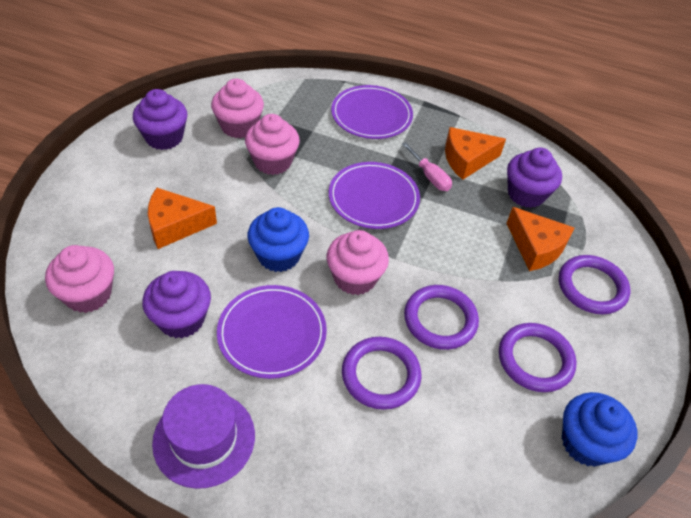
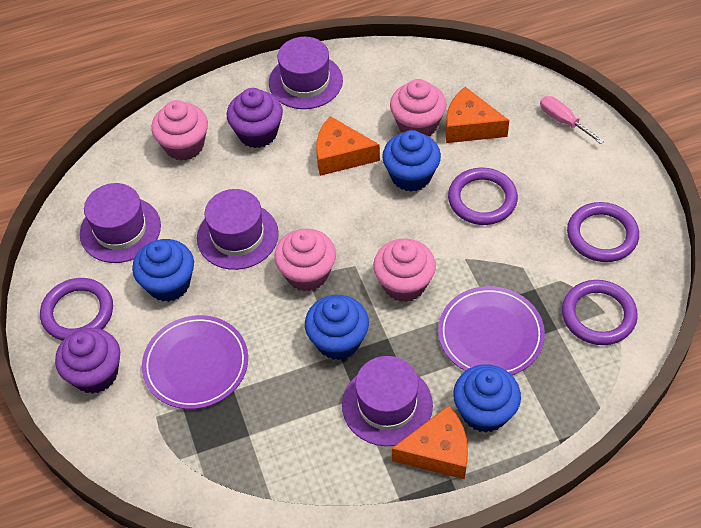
blue cupcake: 2 -> 4
purple cupcake: 3 -> 2
purple hat: 1 -> 4
purple plate: 3 -> 2

